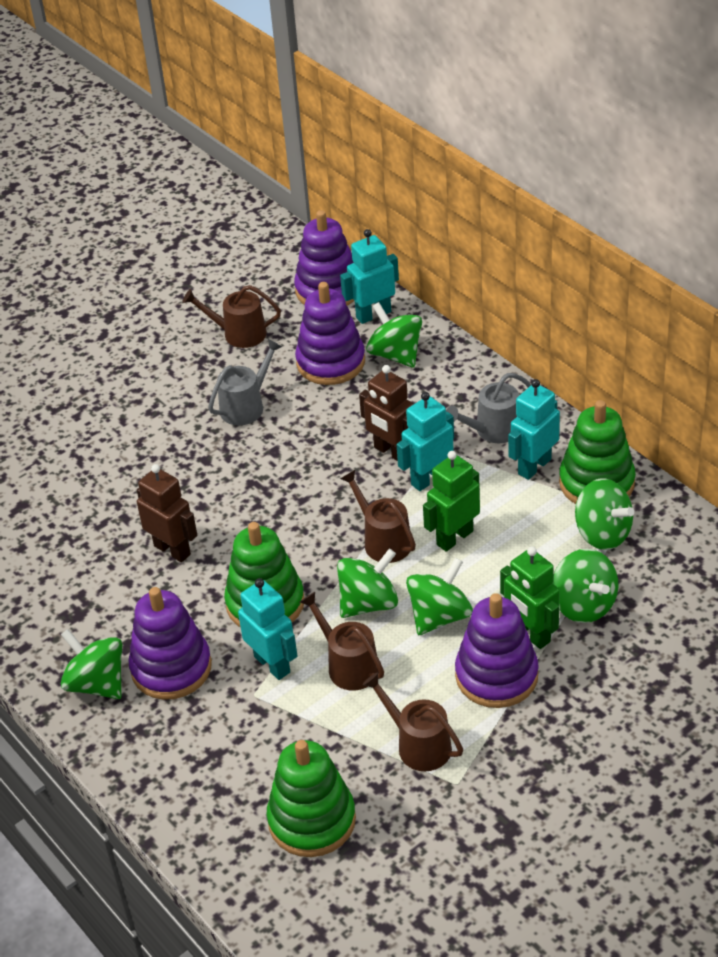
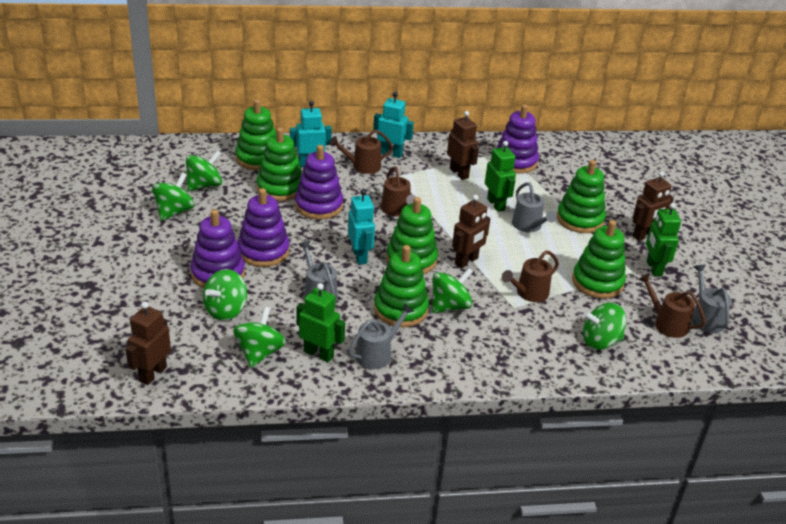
brown robot: 2 -> 4
green robot: 2 -> 3
green stacking toy: 3 -> 6
grey watering can: 2 -> 4
turquoise robot: 4 -> 3

